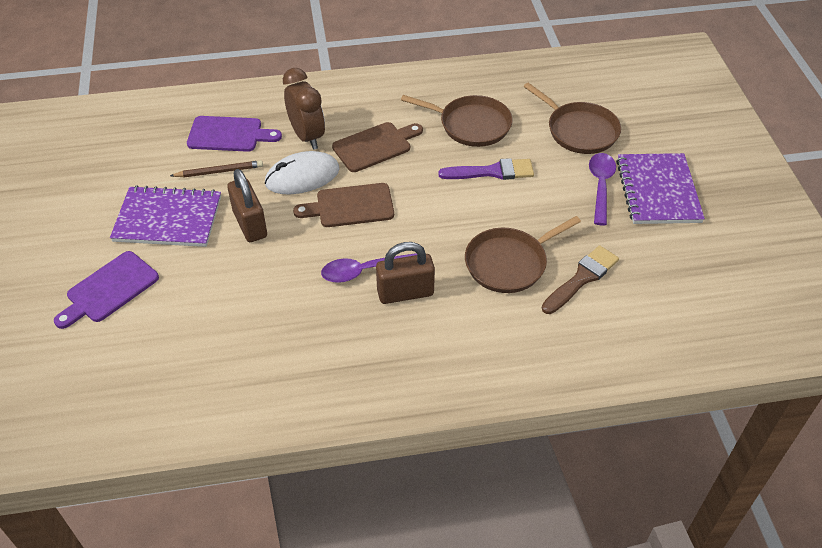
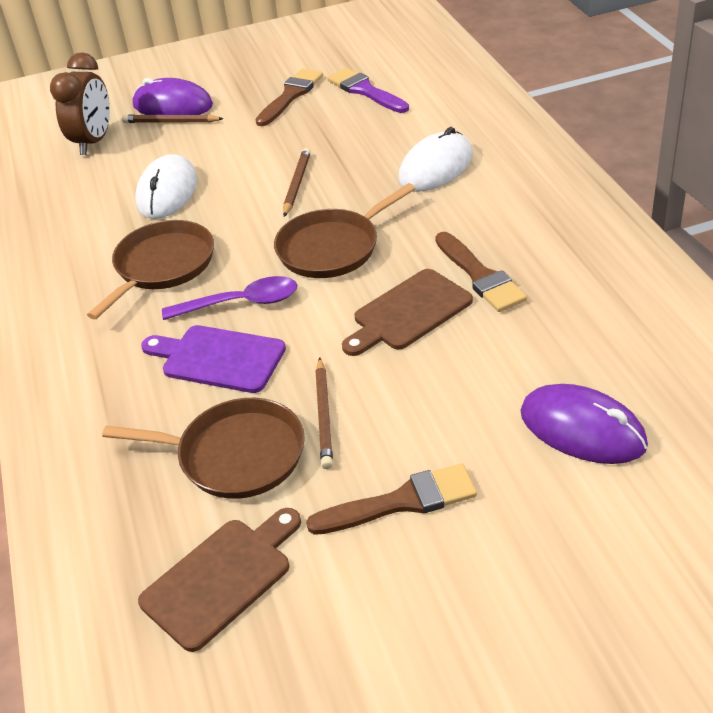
brown brush: 1 -> 3
brown padlock: 2 -> 0
brown pencil: 1 -> 3
purple cutting board: 2 -> 1
purple mouse: 0 -> 2
purple notebook: 2 -> 0
purple spoon: 2 -> 1
white mouse: 1 -> 2

